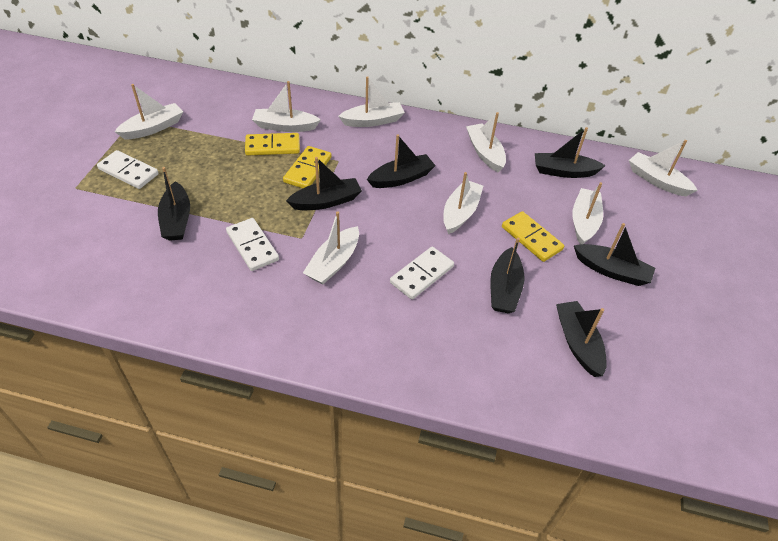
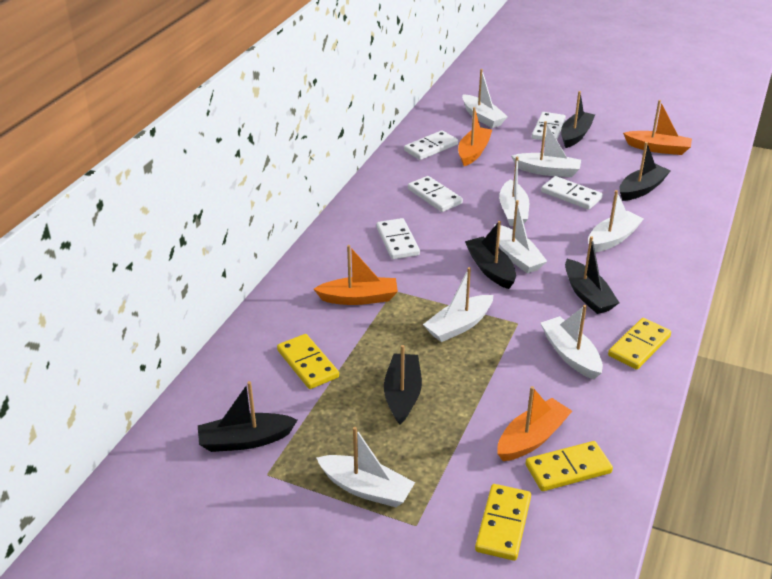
black boat: 7 -> 6
orange boat: 0 -> 4
white domino: 3 -> 5
yellow domino: 3 -> 4

